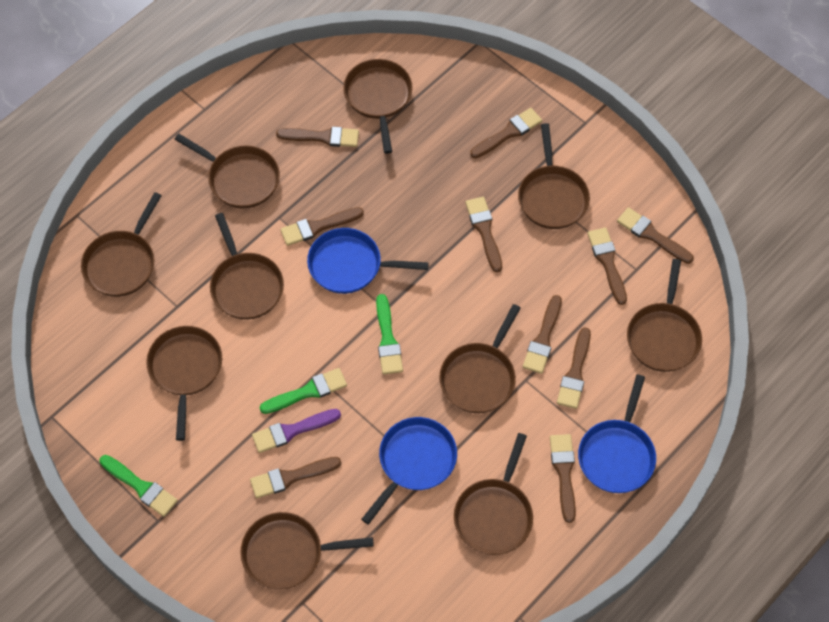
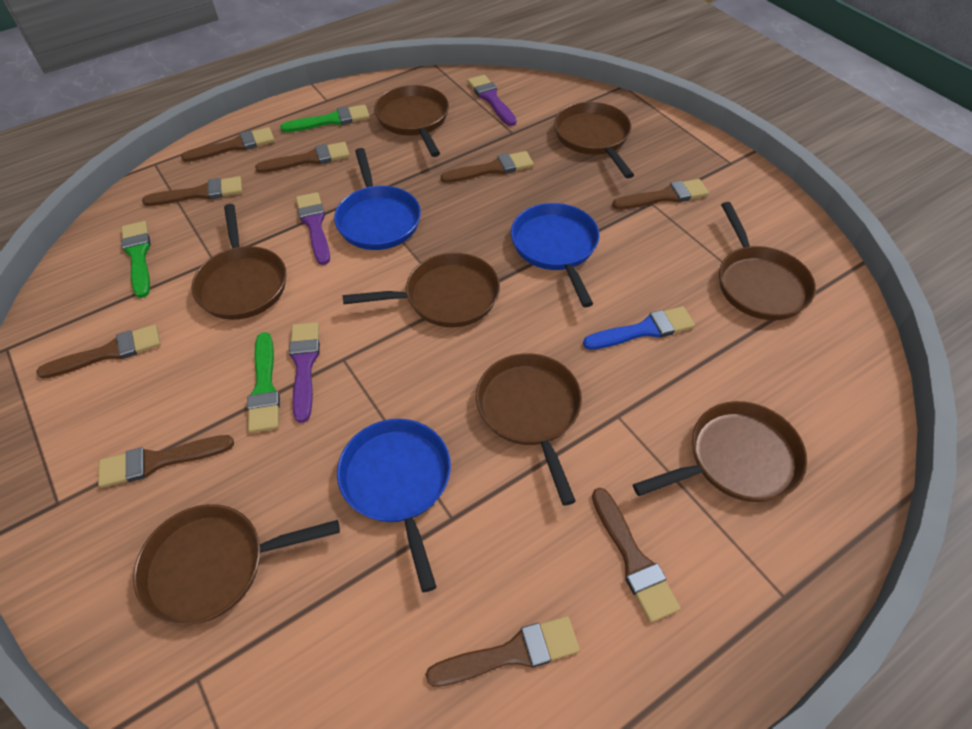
blue brush: 0 -> 1
brown brush: 10 -> 9
brown pan: 10 -> 8
purple brush: 1 -> 3

